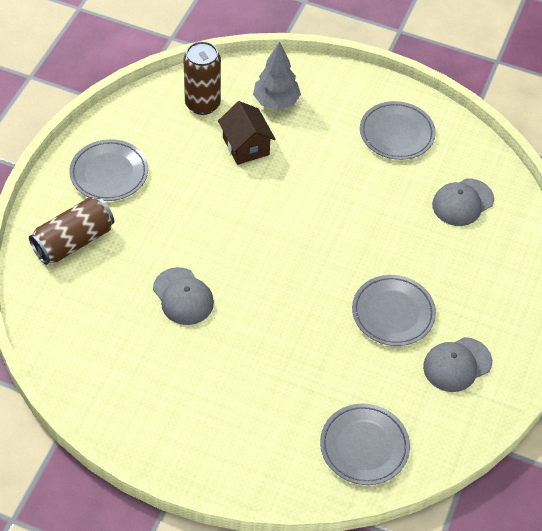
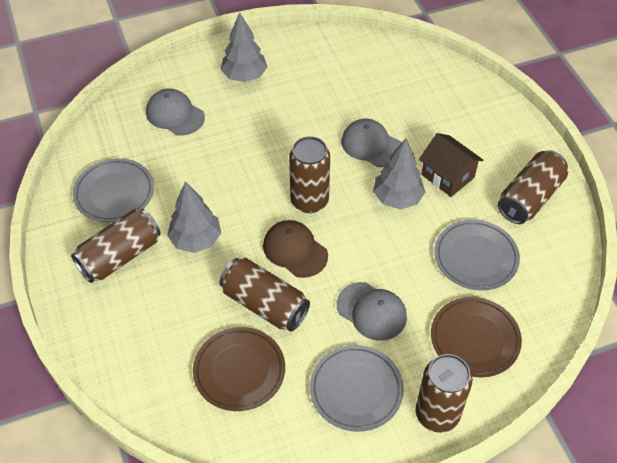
brown can: 2 -> 5
brown cap: 0 -> 1
brown plate: 0 -> 2
grey plate: 4 -> 3
grey tree: 1 -> 3

